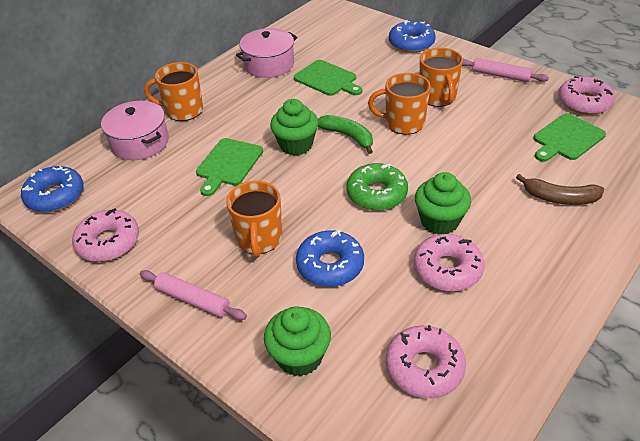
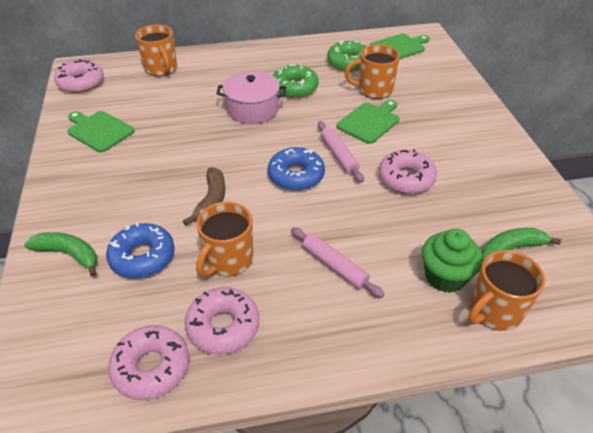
blue donut: 3 -> 2
green banana: 1 -> 2
green cupcake: 3 -> 1
green donut: 1 -> 2
pink pot: 2 -> 1

